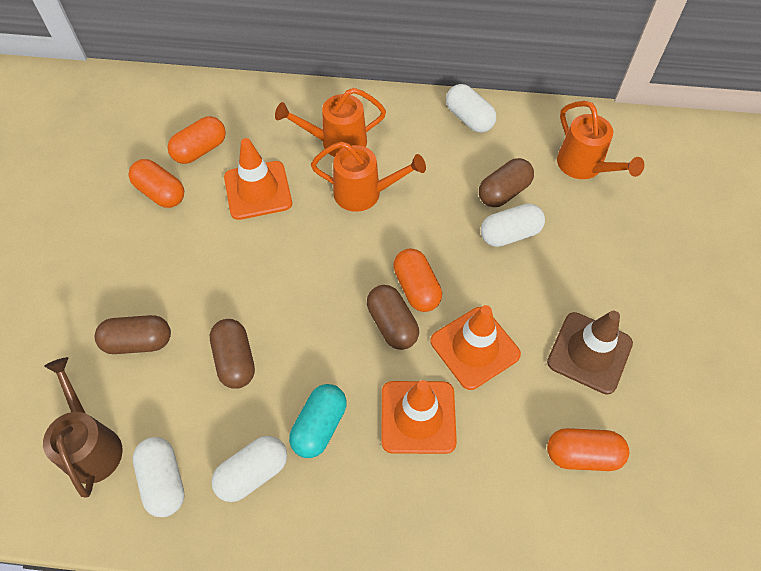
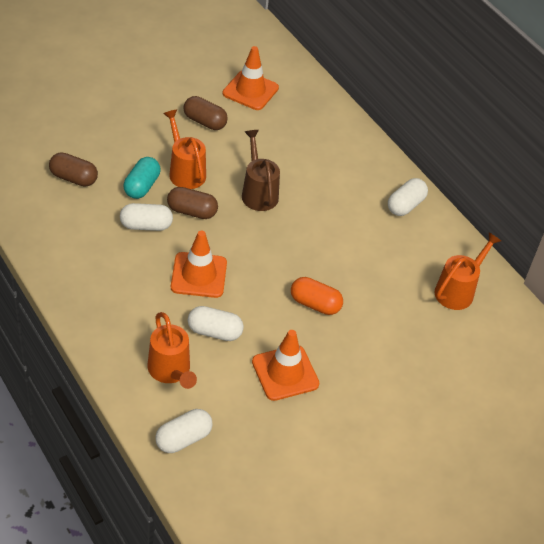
brown capsule: 4 -> 3
brown traffic cone: 1 -> 0
orange capsule: 4 -> 1

